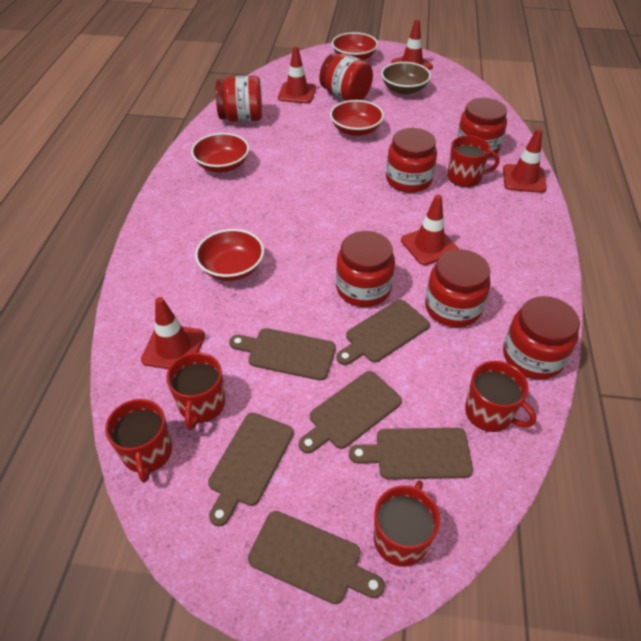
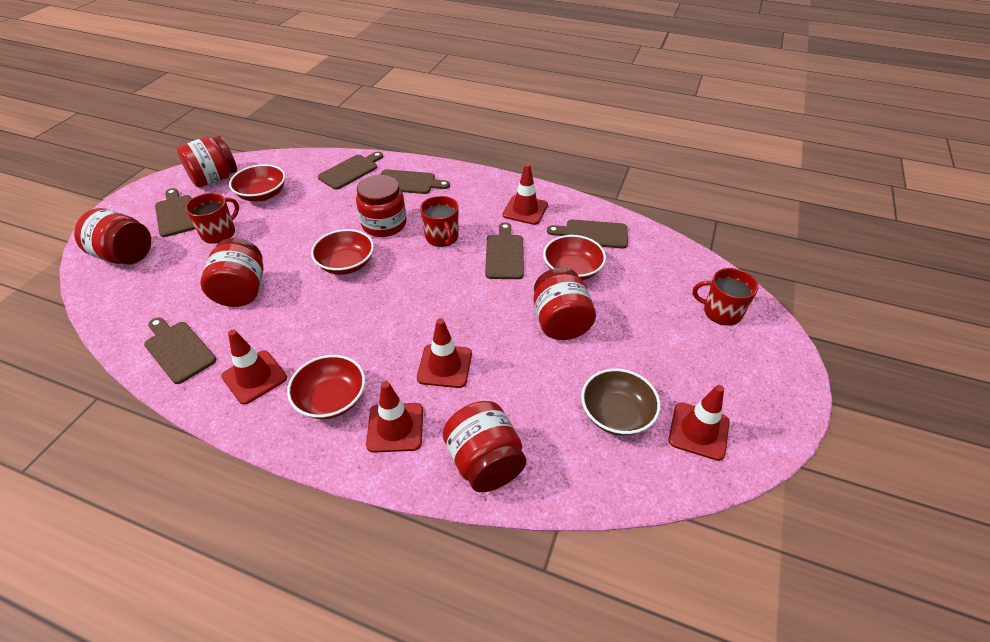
red jar: 7 -> 6
red mug: 5 -> 3

